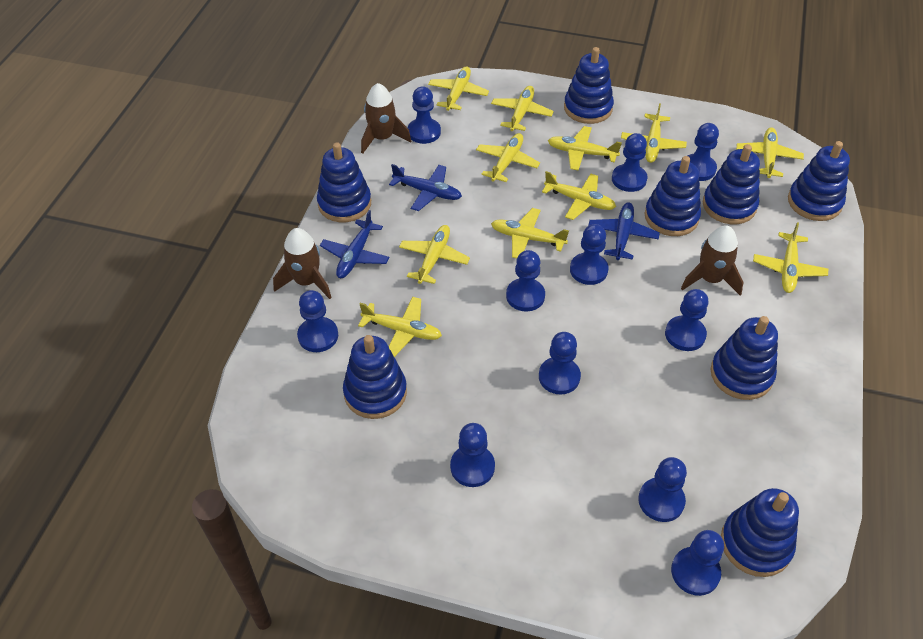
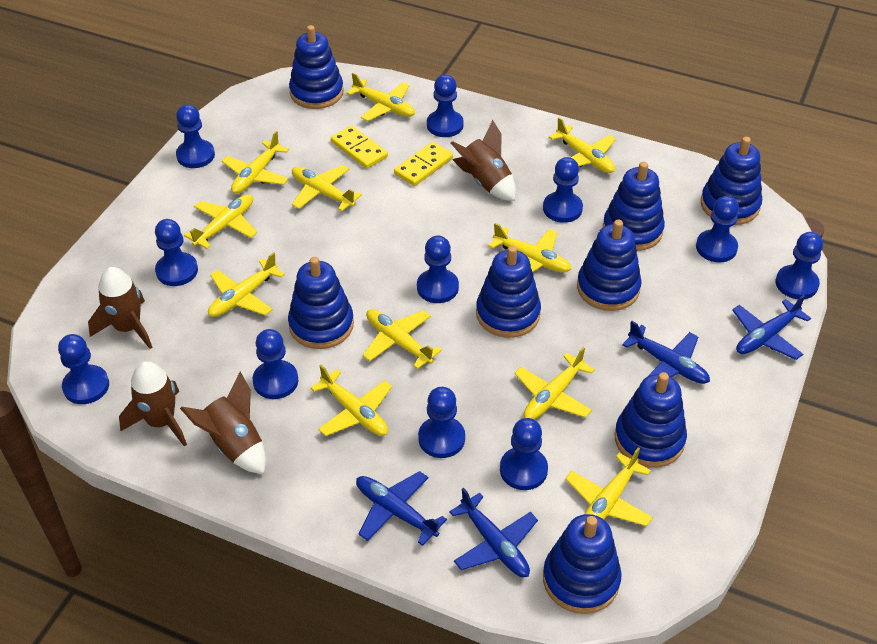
blue plane: 3 -> 4
brown rocket: 3 -> 4
yellow domino: 0 -> 2

